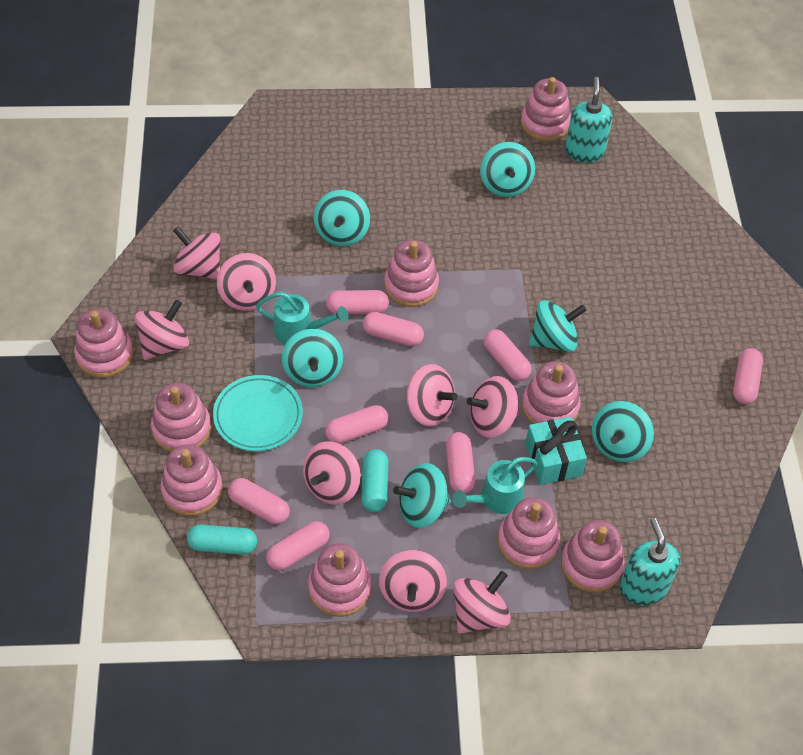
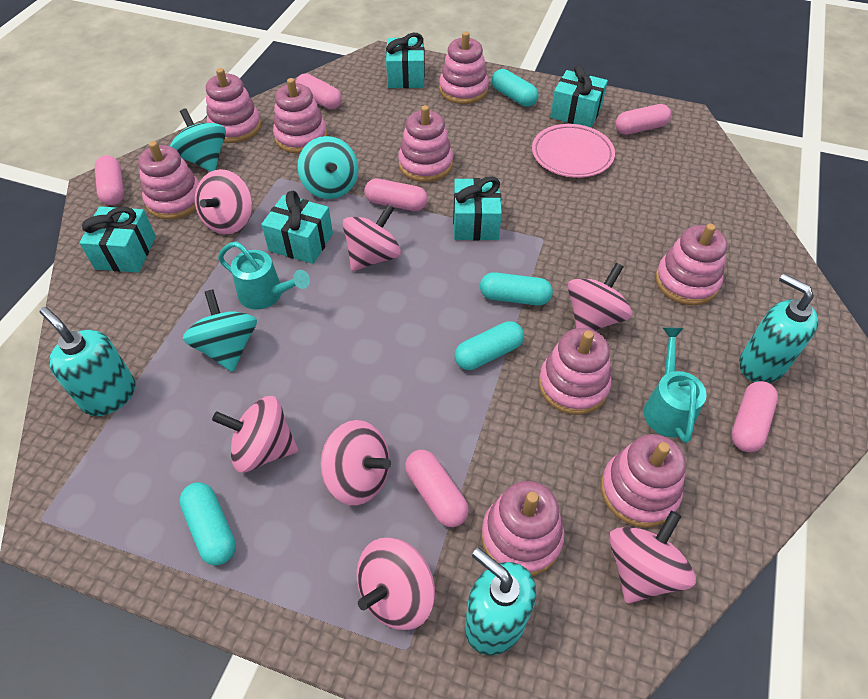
pink capsule: 8 -> 6
pink plate: 0 -> 1
pink spinning top: 8 -> 7
turquoise capsule: 2 -> 4
turquoise gift: 1 -> 5
turquoise plate: 1 -> 0
turquoise soap dispenser: 2 -> 3
turquoise spinning top: 6 -> 3

